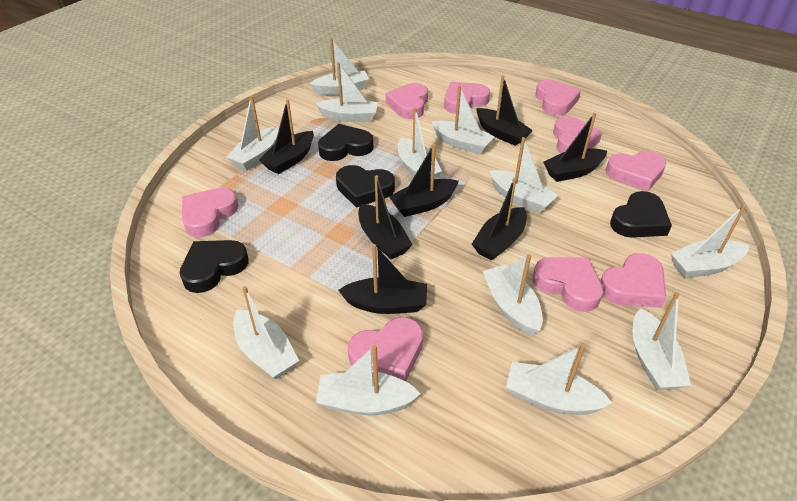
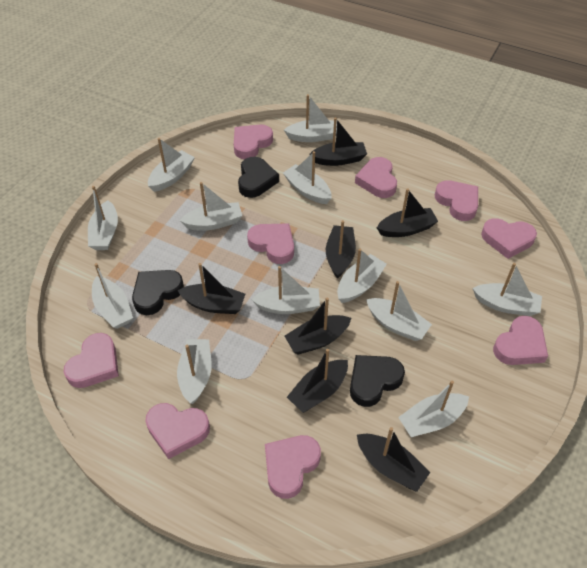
black heart: 4 -> 3

